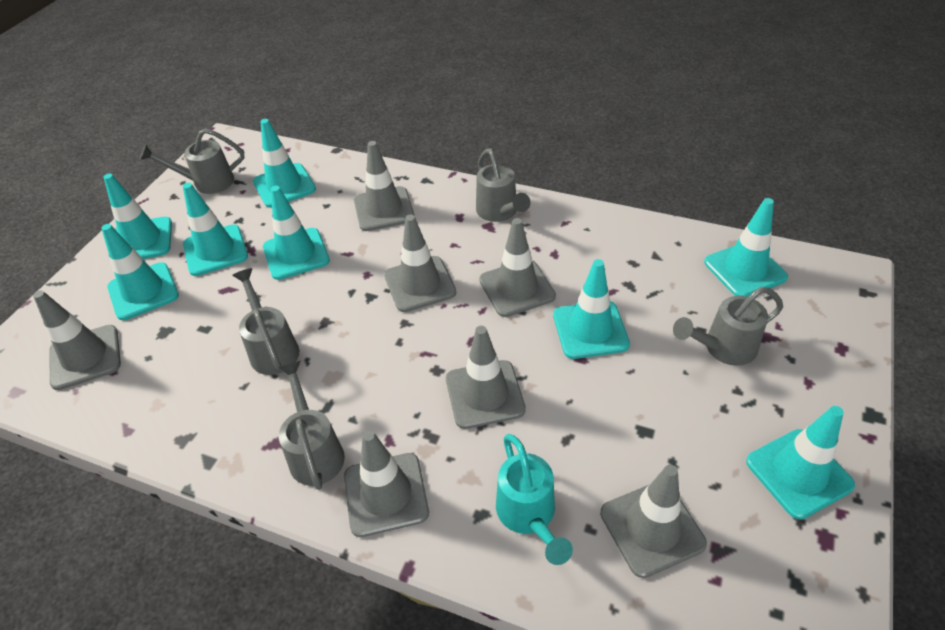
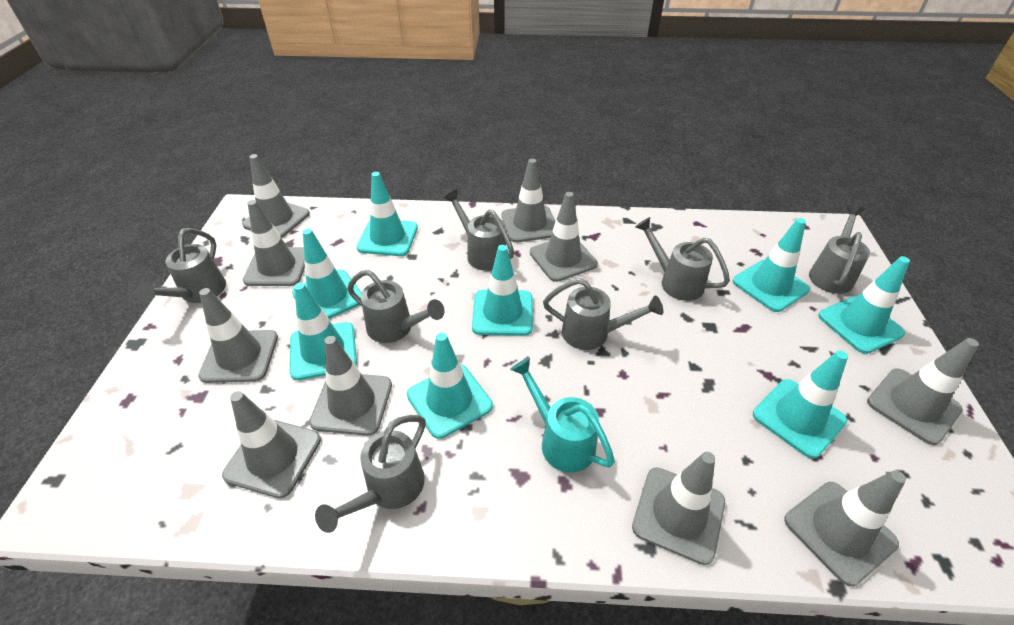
grey traffic cone: 7 -> 10
grey watering can: 5 -> 7

